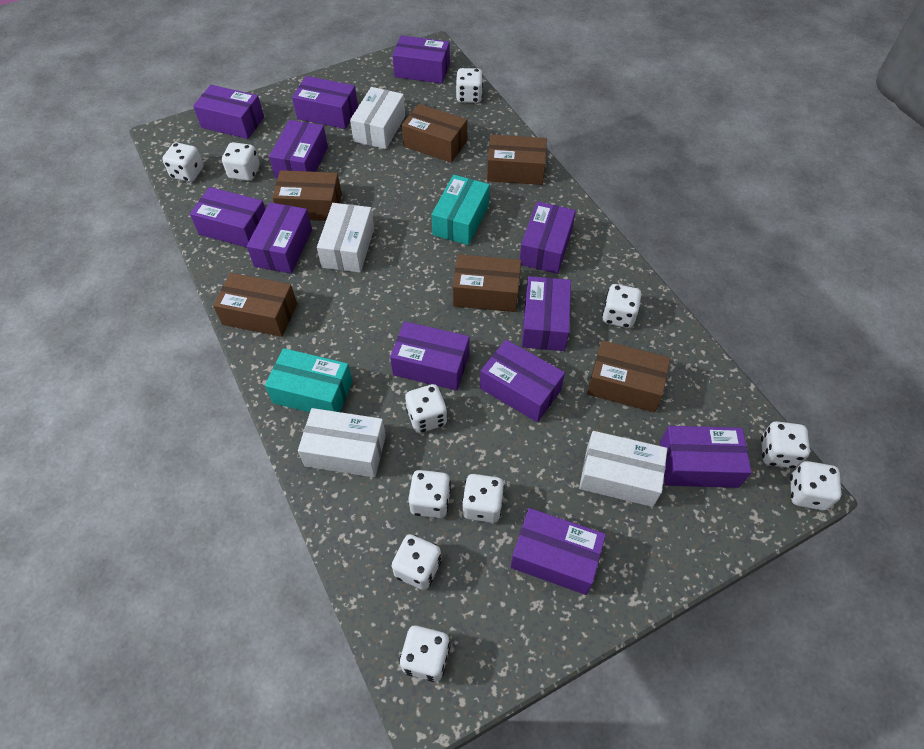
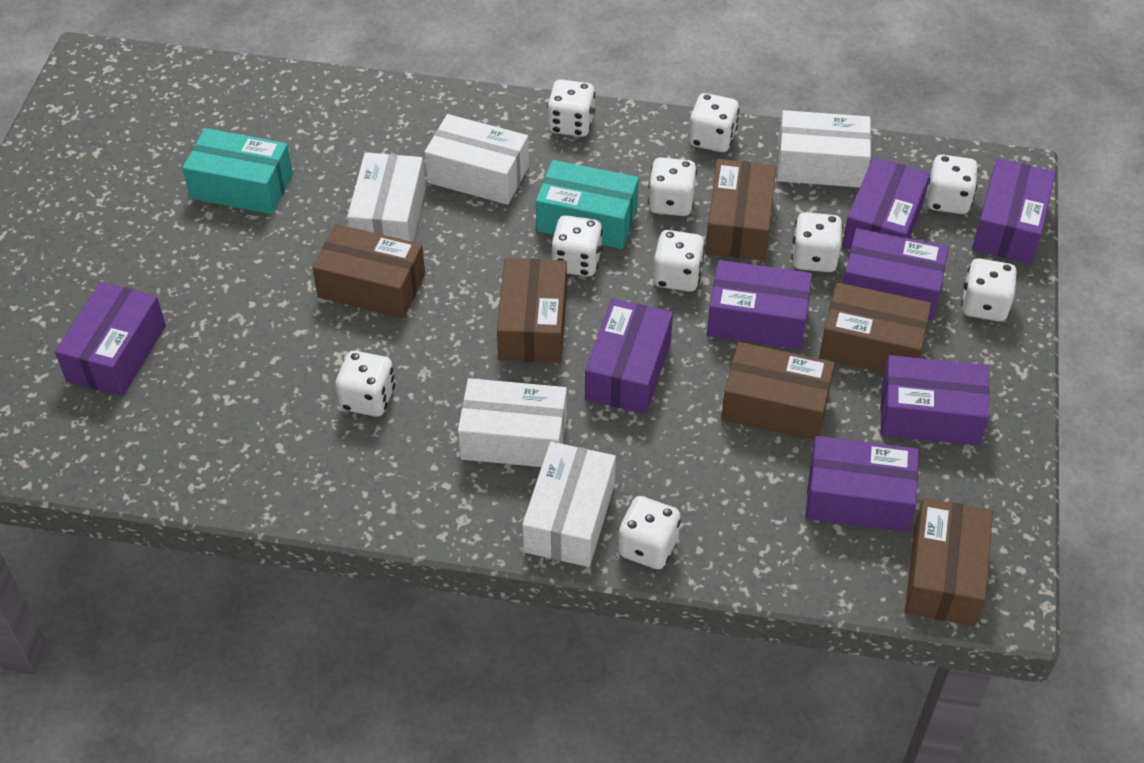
purple box: 12 -> 8
white box: 4 -> 5
white dice: 11 -> 10

